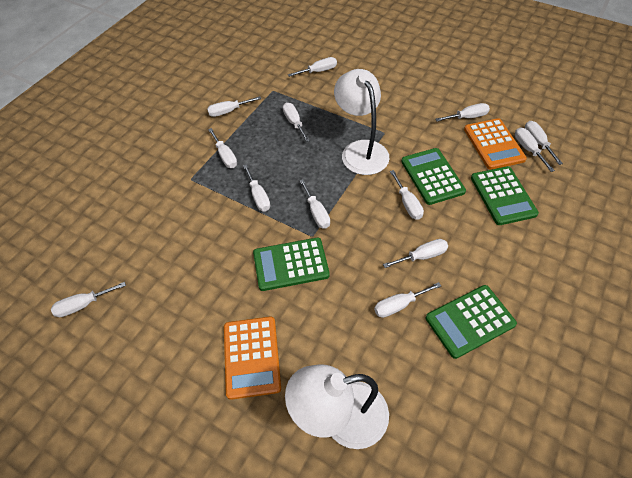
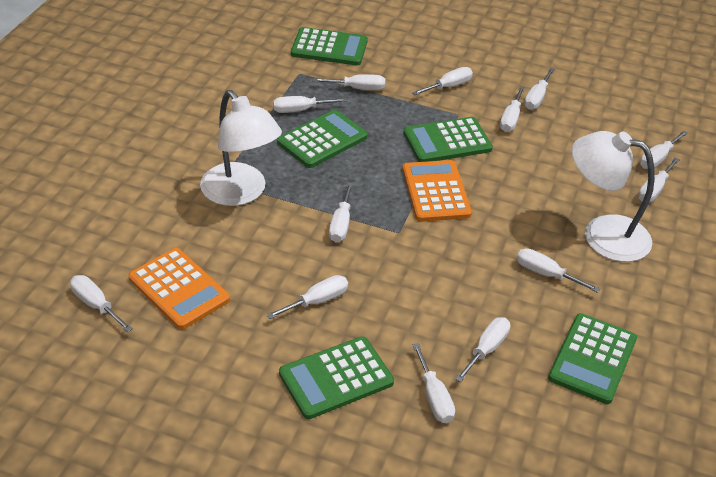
green calculator: 4 -> 5

